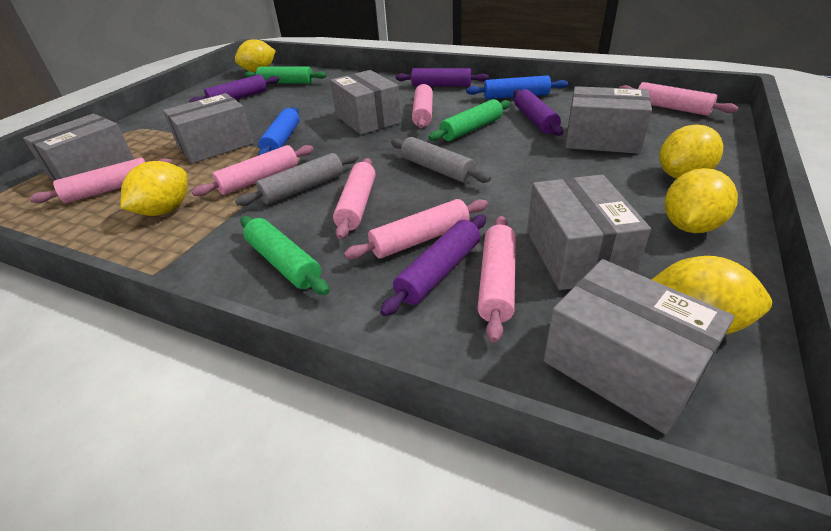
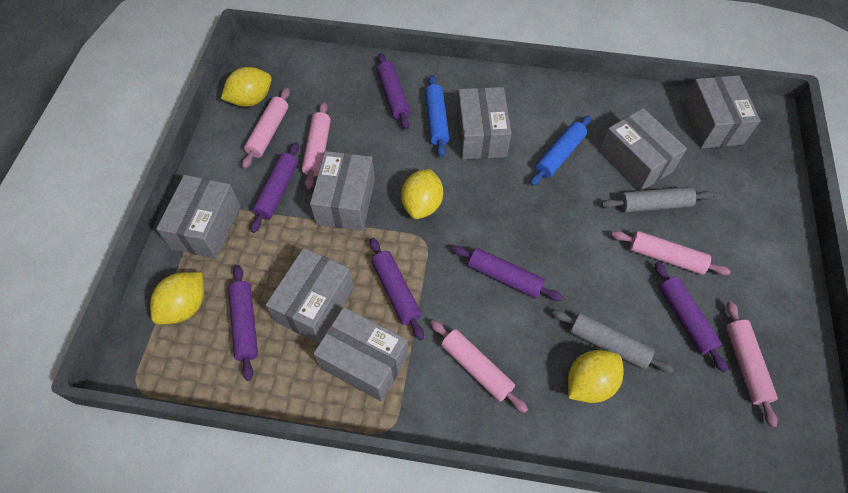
green rolling pin: 3 -> 0
grey box: 6 -> 7
pink rolling pin: 7 -> 5
purple rolling pin: 4 -> 6
yellow lemon: 5 -> 4

